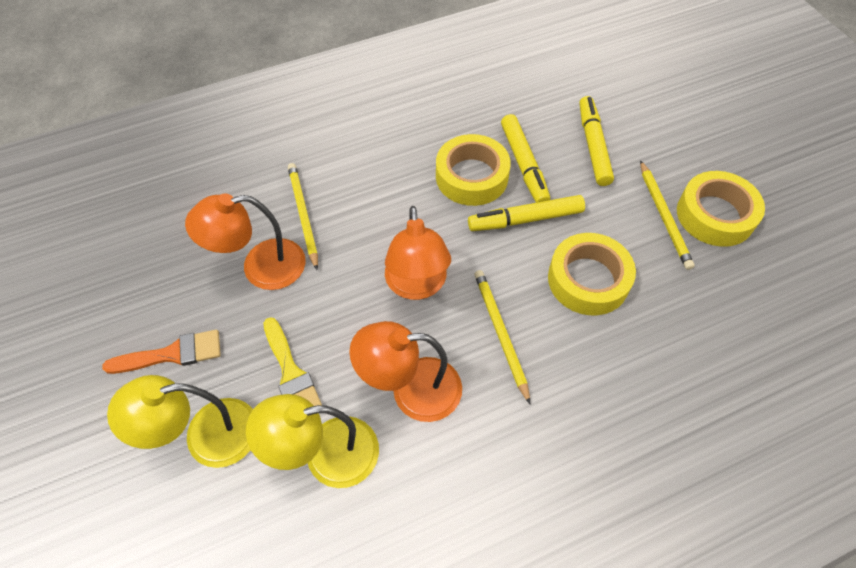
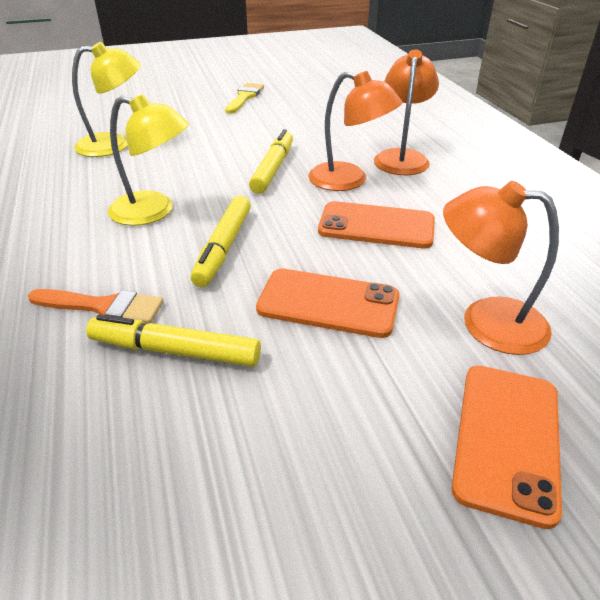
orange phone: 0 -> 3
yellow pencil: 3 -> 0
yellow tape: 3 -> 0

